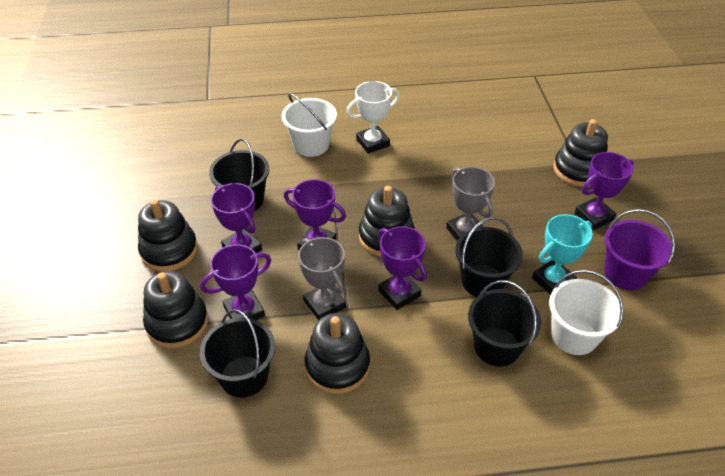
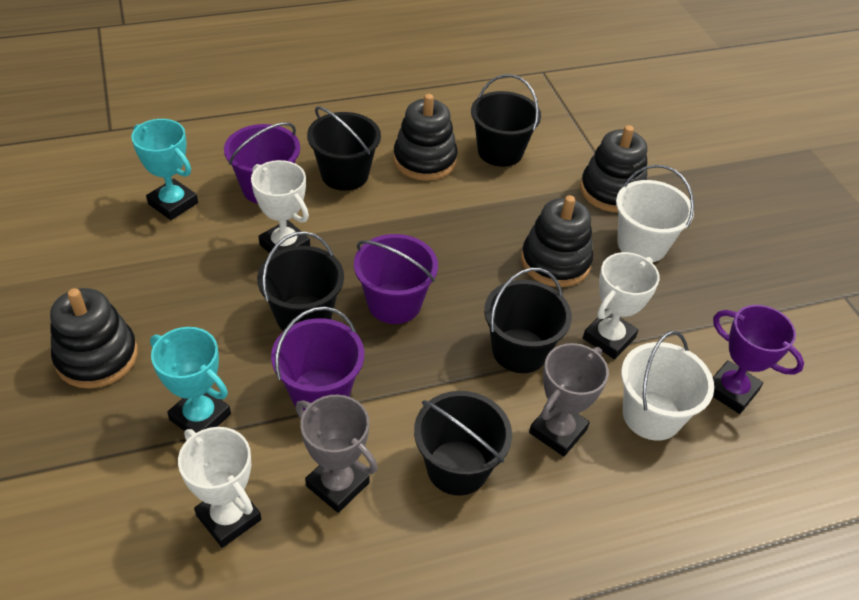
black bucket: 4 -> 5
black stacking toy: 5 -> 4
purple bucket: 1 -> 3
purple trophy: 5 -> 1
turquoise trophy: 1 -> 2
white trophy: 1 -> 3

